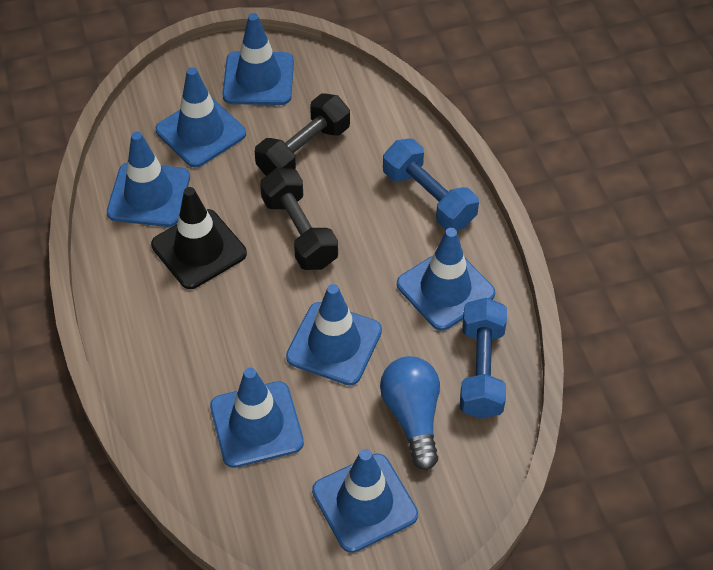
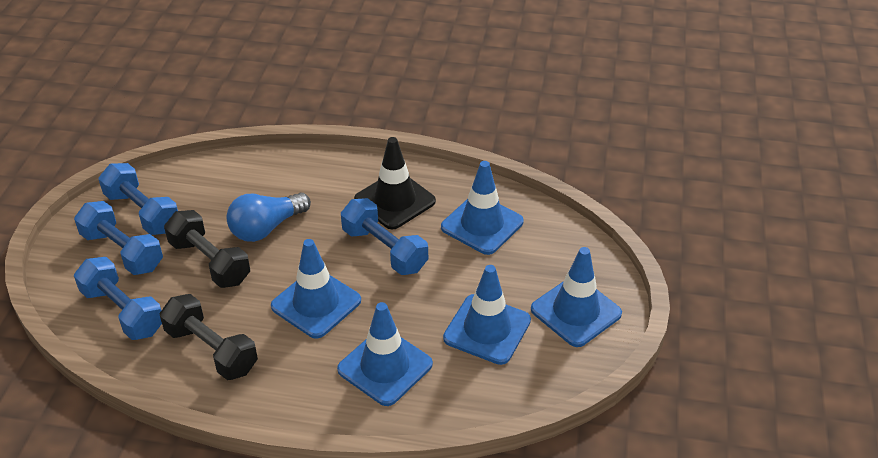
blue dumbbell: 2 -> 4
blue traffic cone: 7 -> 5

